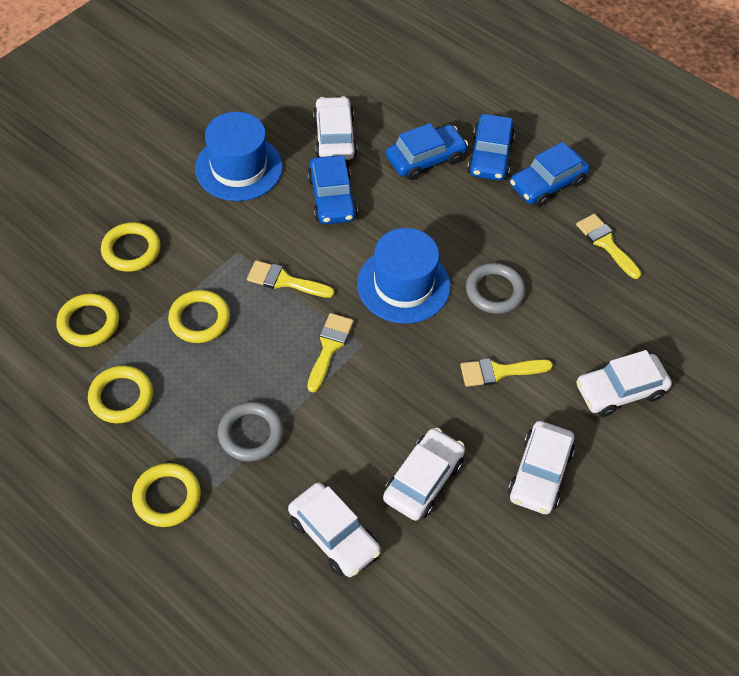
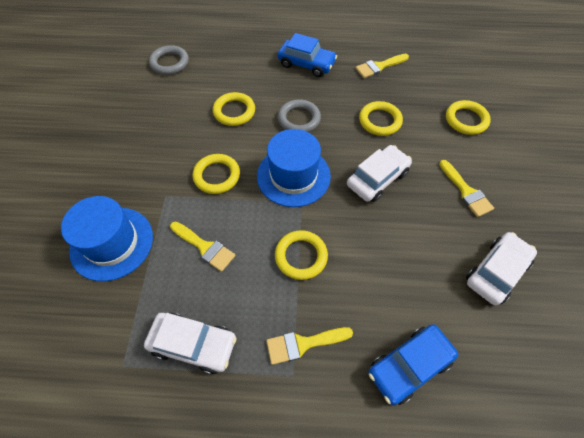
blue car: 4 -> 2
white car: 5 -> 3

